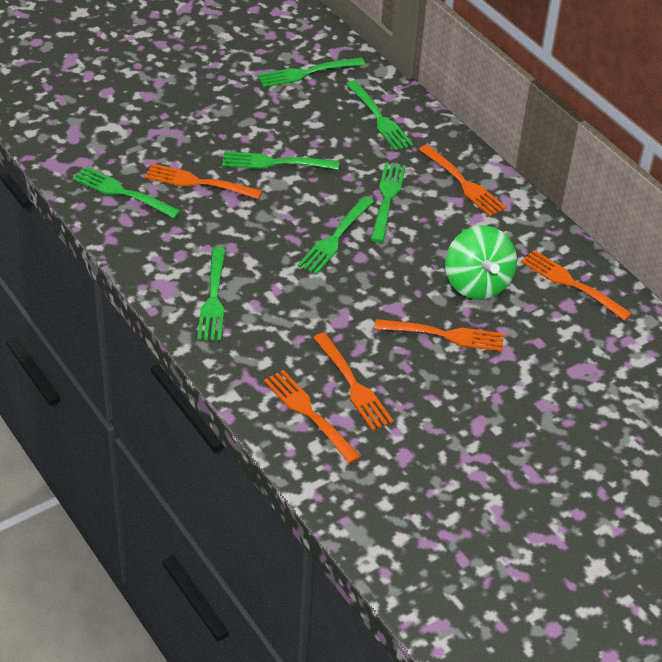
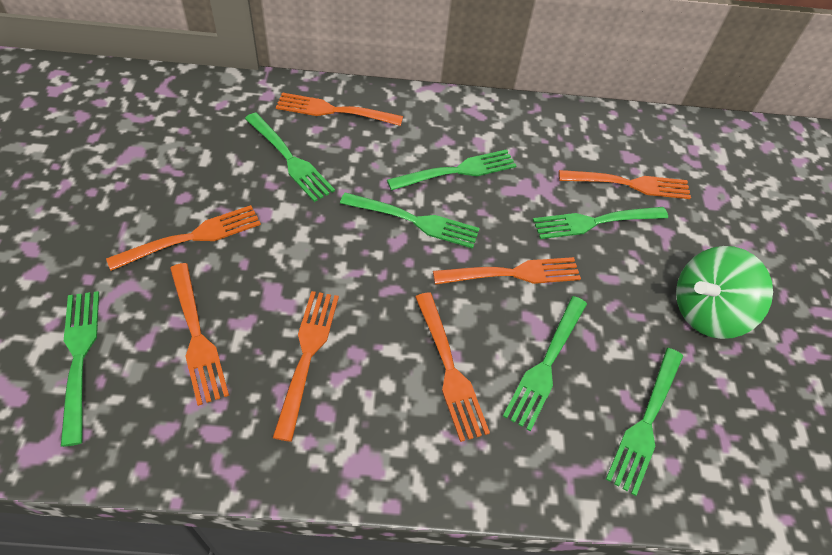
orange fork: 6 -> 7

